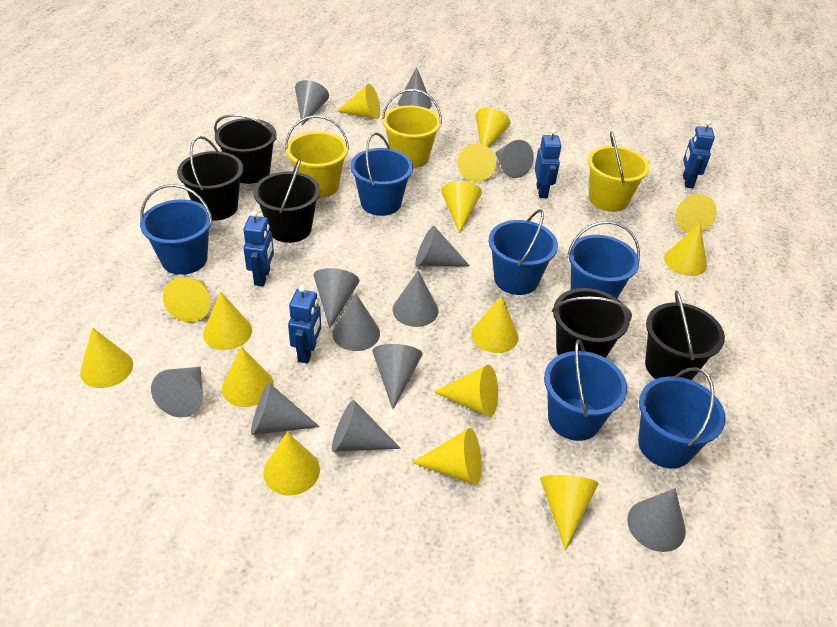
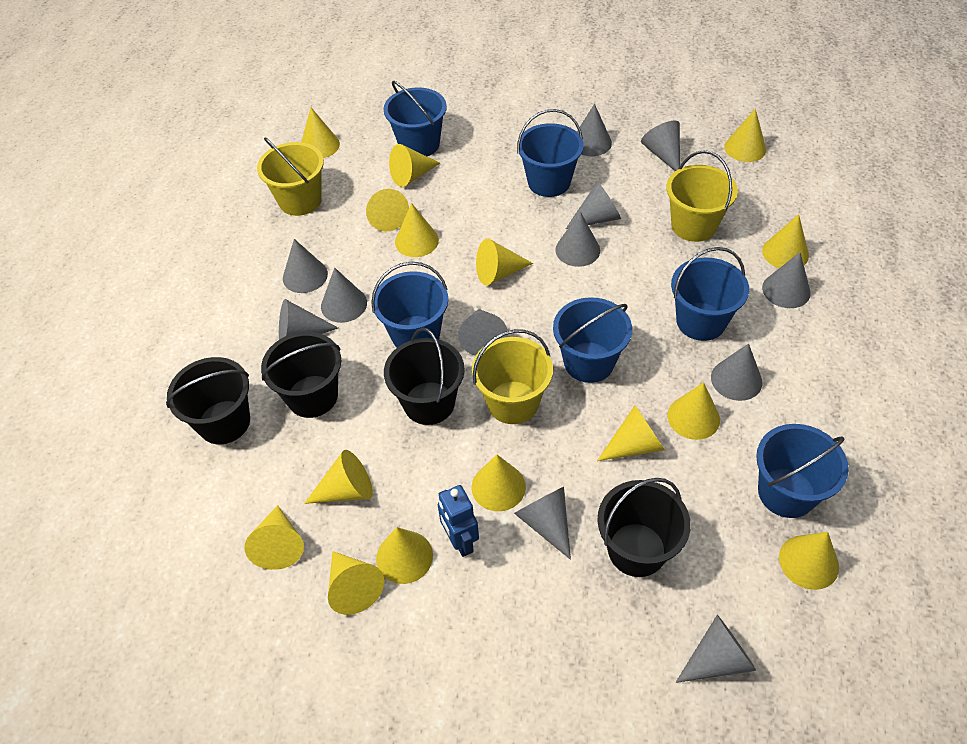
black bucket: 5 -> 4
blue robot: 4 -> 1

